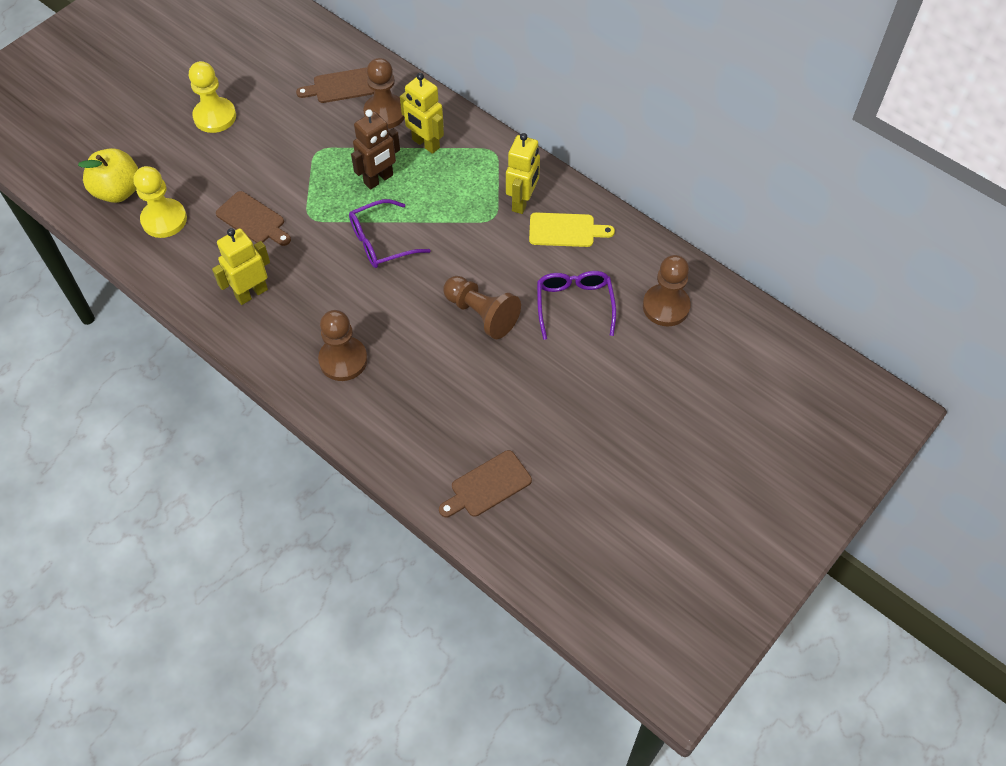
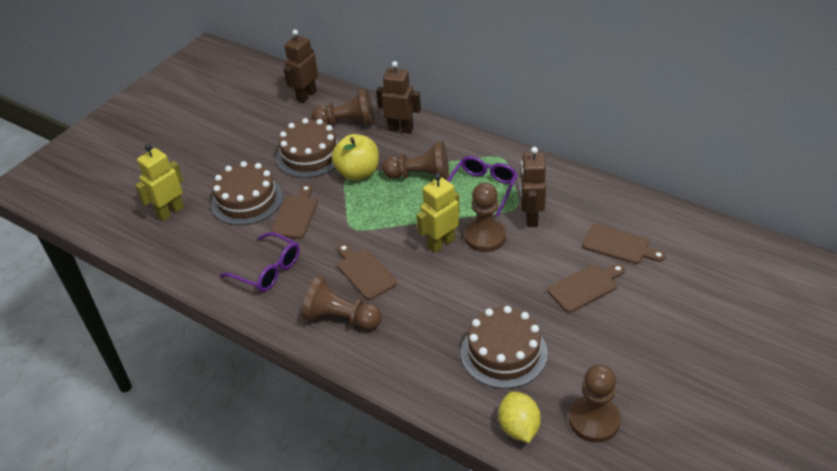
brown cake: 0 -> 3
brown cutting board: 3 -> 4
brown pawn: 4 -> 5
brown robot: 1 -> 3
yellow cutting board: 1 -> 0
yellow lemon: 0 -> 1
yellow pawn: 2 -> 0
yellow robot: 3 -> 2

